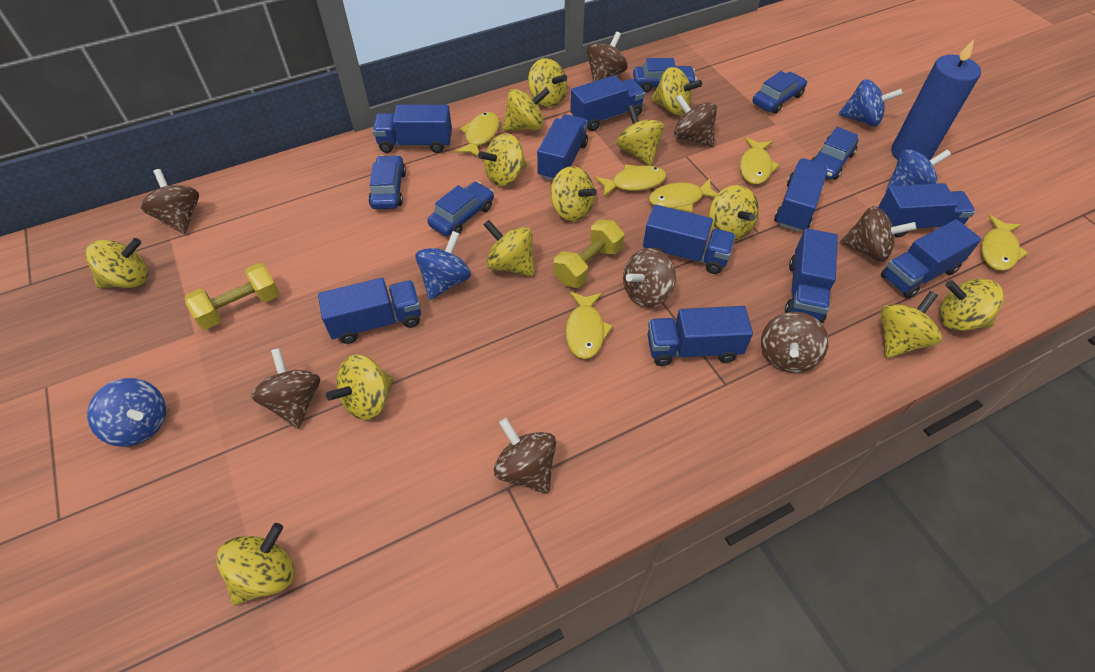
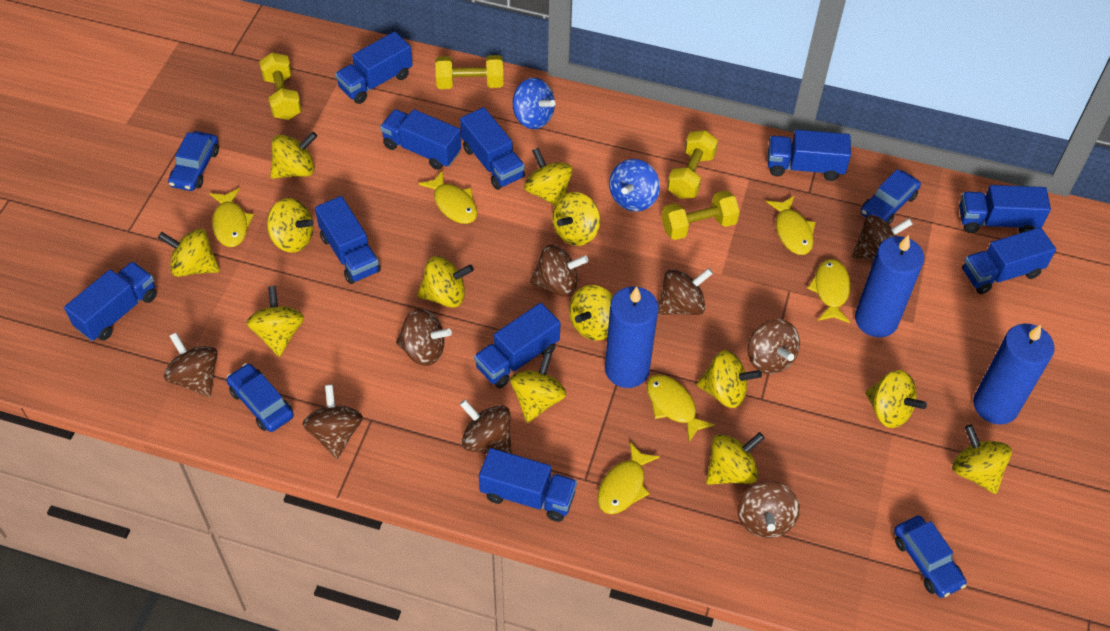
blue candle: 1 -> 3
blue car: 5 -> 4
blue spinning top: 4 -> 2
brown spinning top: 8 -> 9
yellow dumbbell: 2 -> 4

